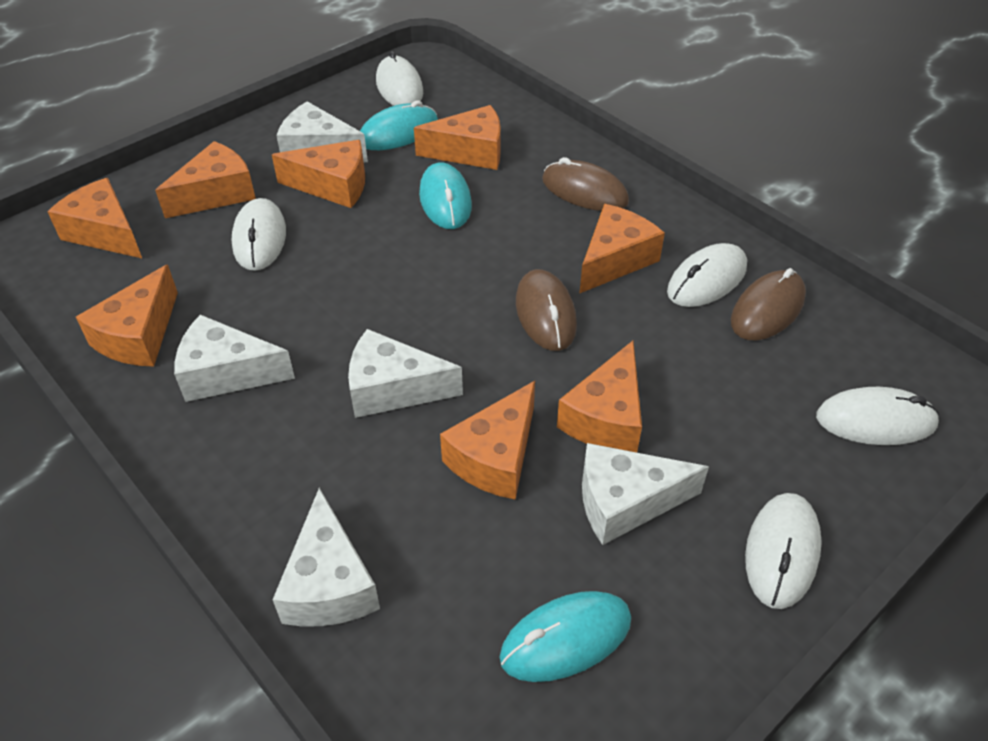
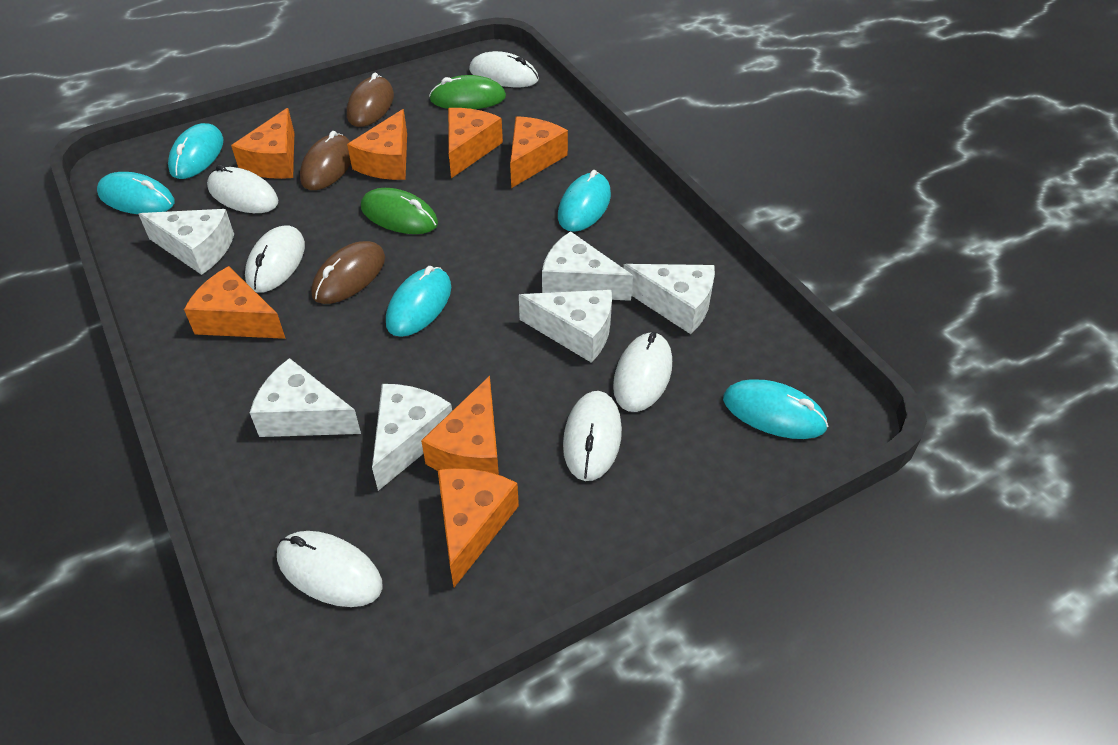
green mouse: 0 -> 2
orange cheese: 8 -> 7
turquoise mouse: 3 -> 5
white cheese: 5 -> 6
white mouse: 5 -> 6

